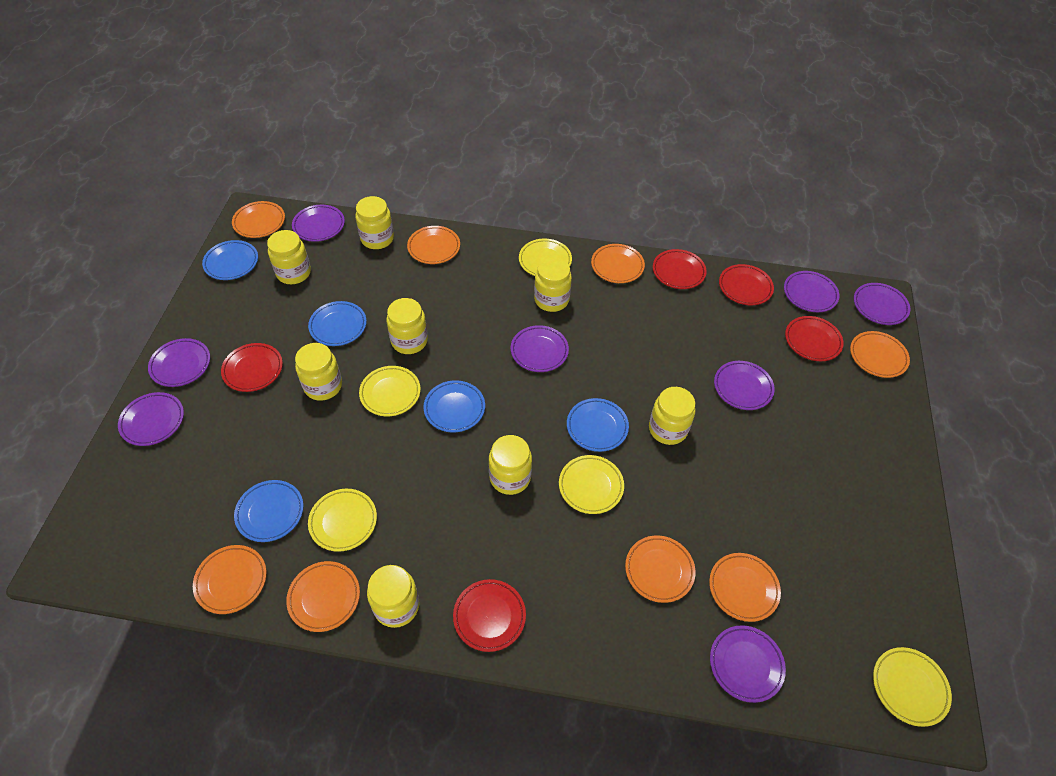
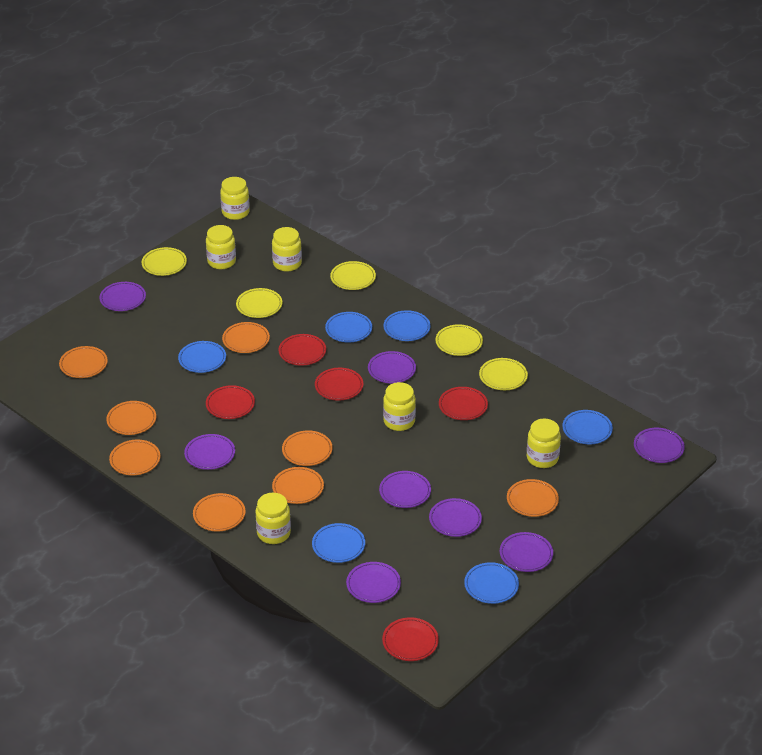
blue plate: 5 -> 6
yellow jar: 8 -> 6

